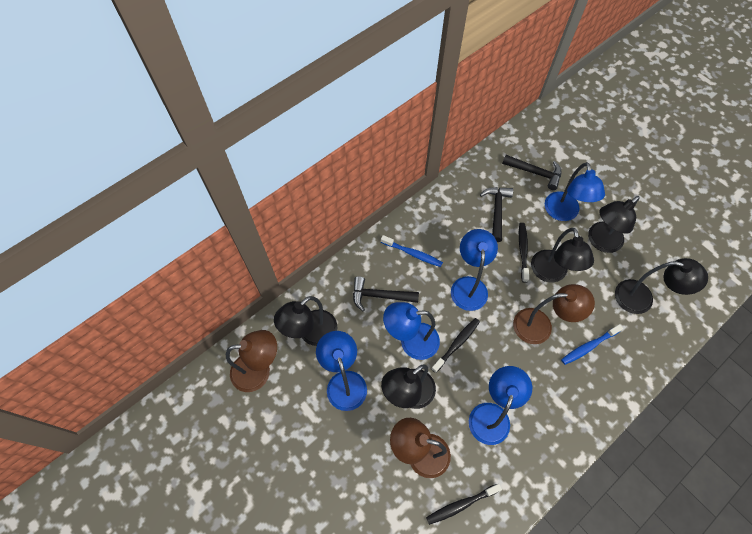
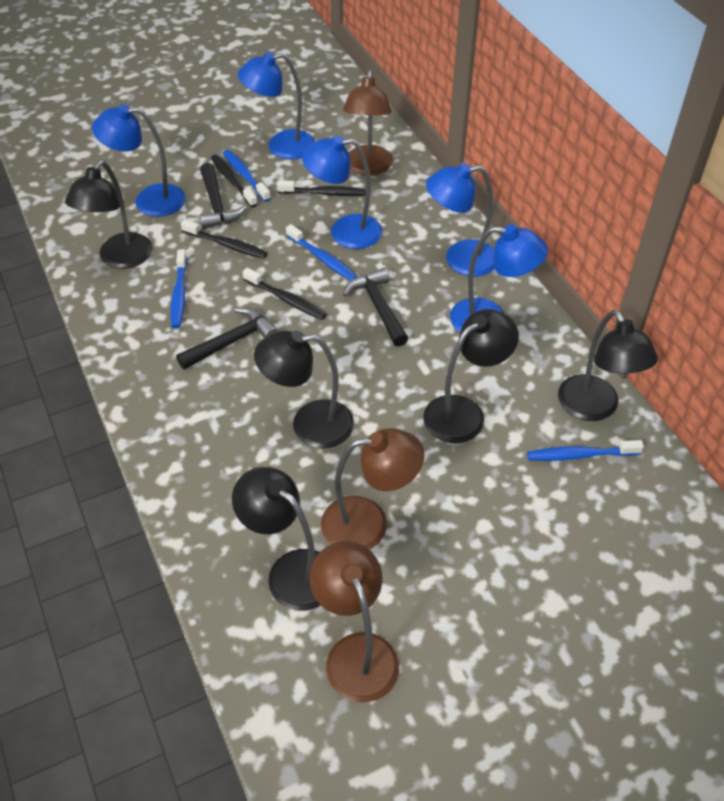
black toothbrush: 3 -> 4
blue toothbrush: 2 -> 4

